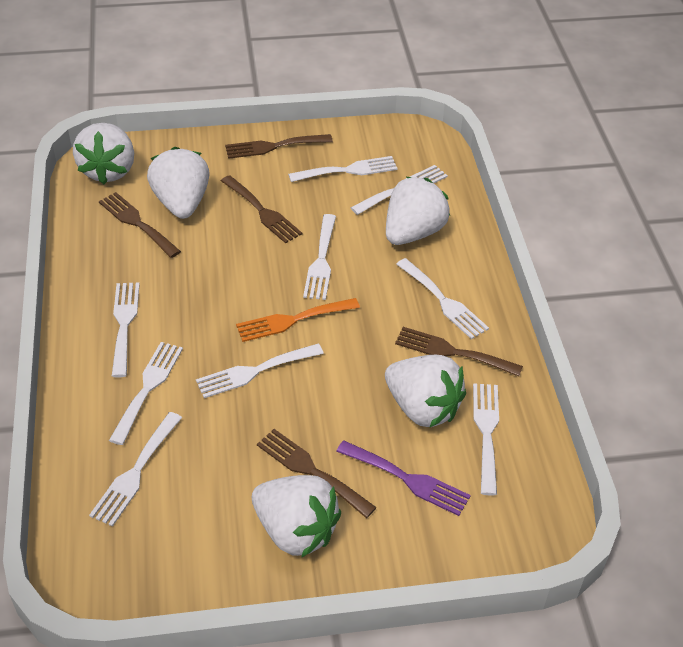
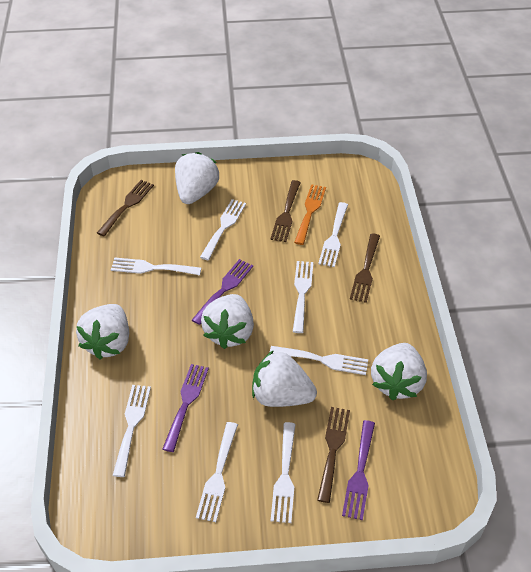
brown fork: 5 -> 4
purple fork: 1 -> 3
white fork: 9 -> 8

